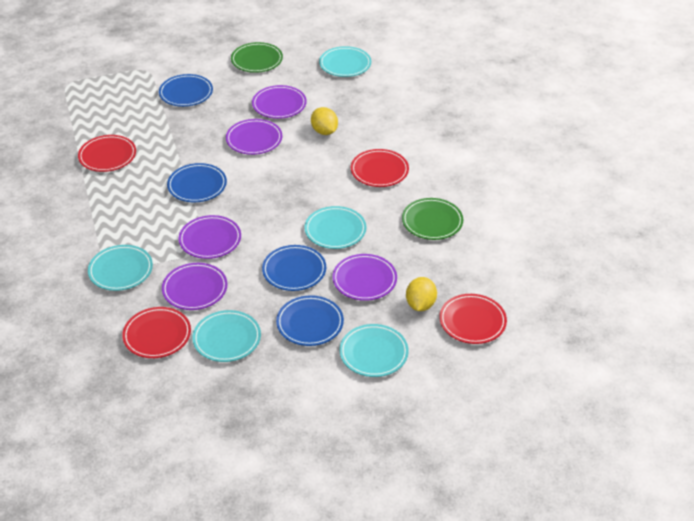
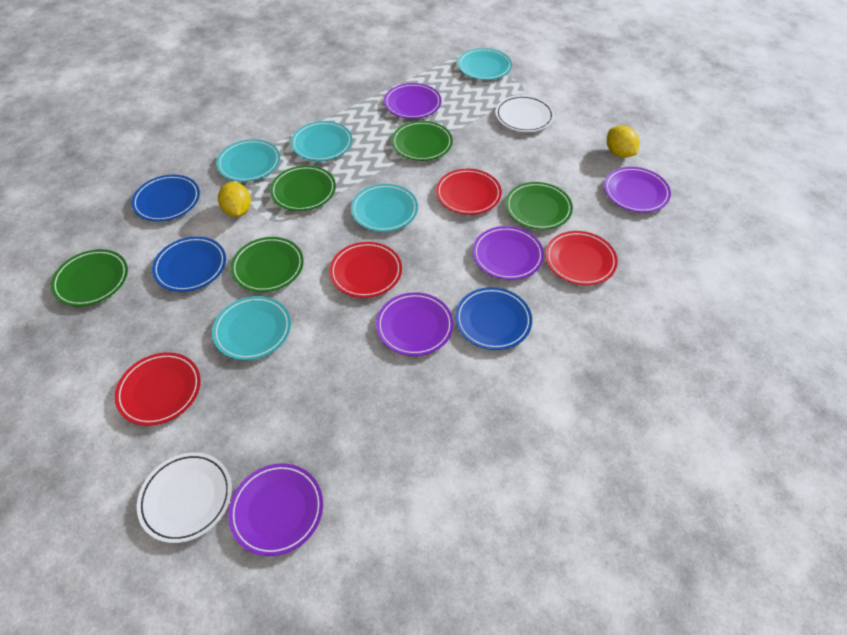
blue plate: 4 -> 3
green plate: 2 -> 5
white plate: 0 -> 2

